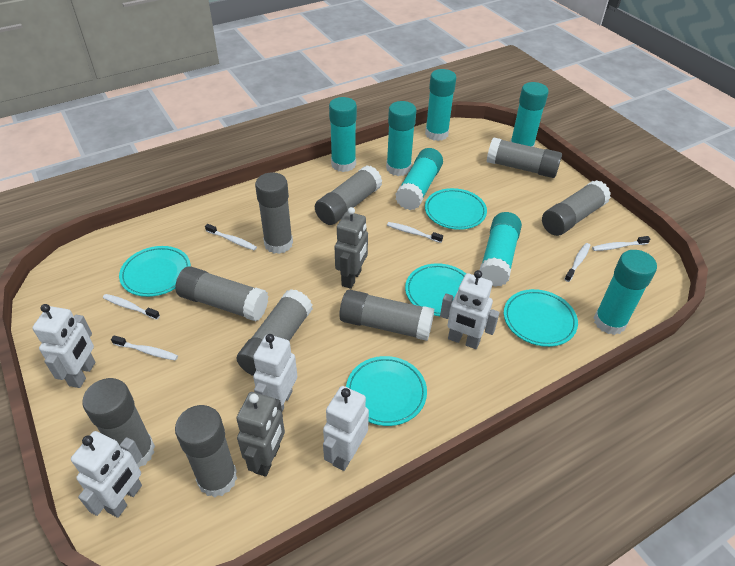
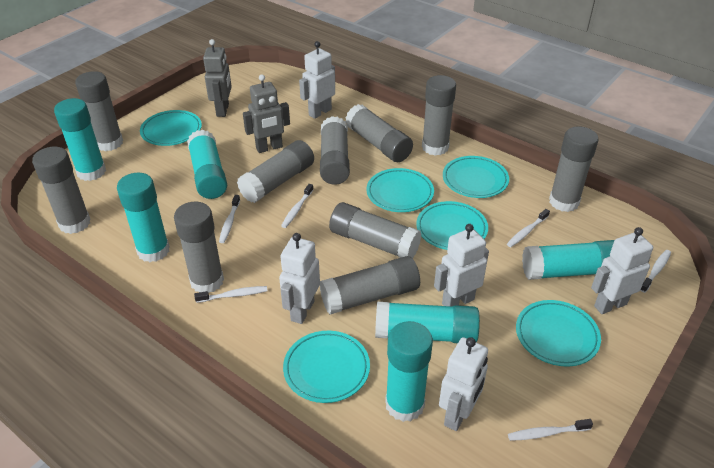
grey glue stick: 9 -> 10
turquoise glue stick: 7 -> 6
turquoise plate: 5 -> 6

